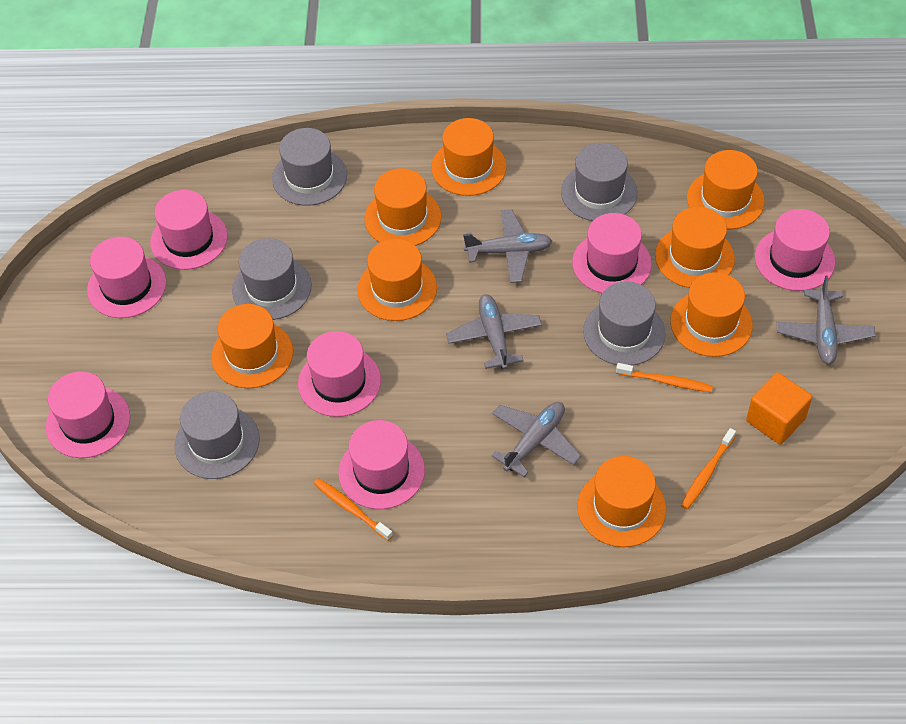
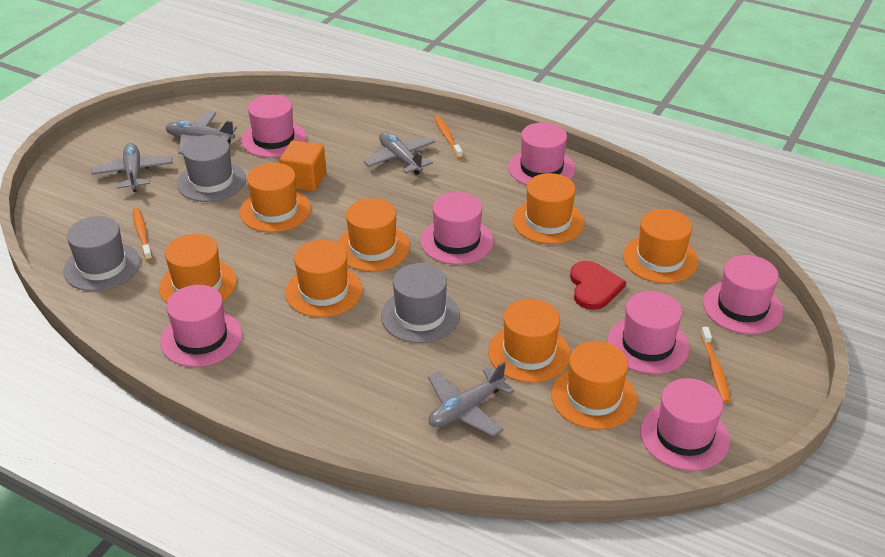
grey hat: 5 -> 3
red heart: 0 -> 1

